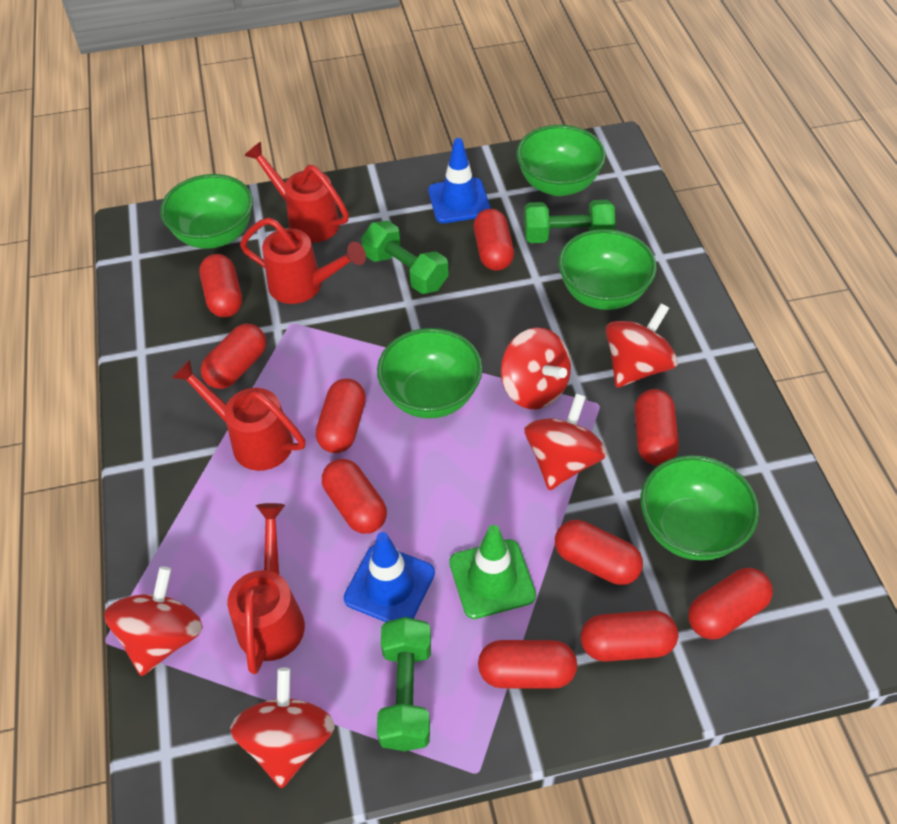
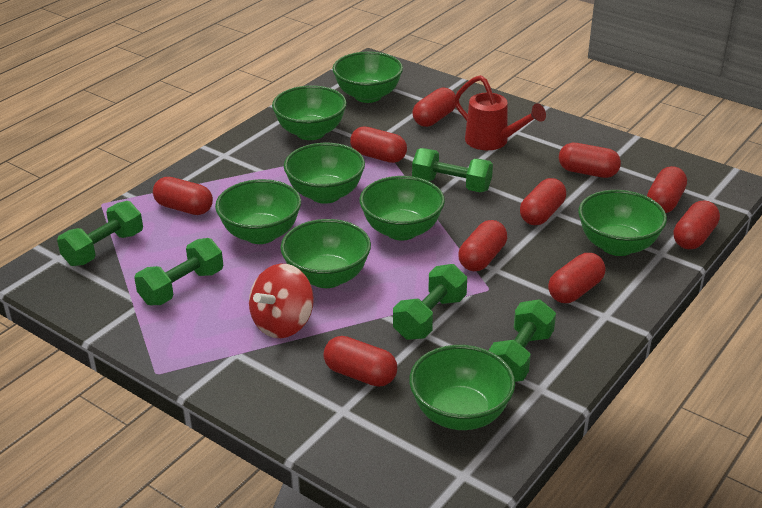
blue traffic cone: 2 -> 0
green bowl: 5 -> 8
green dumbbell: 3 -> 5
green traffic cone: 1 -> 0
red spinning top: 5 -> 1
red watering can: 4 -> 1

